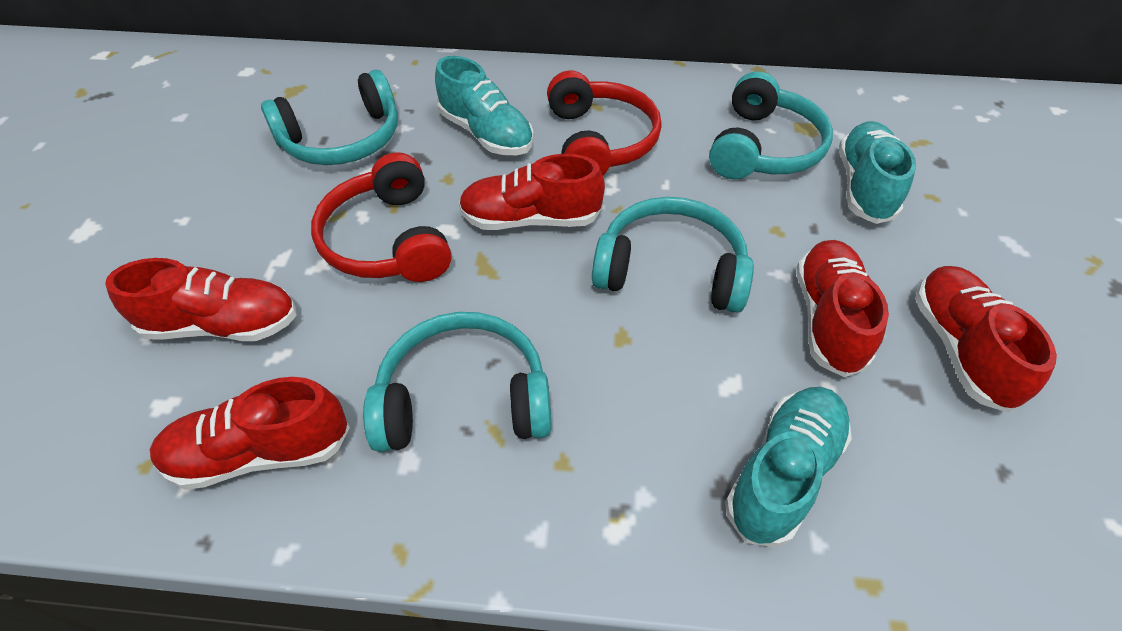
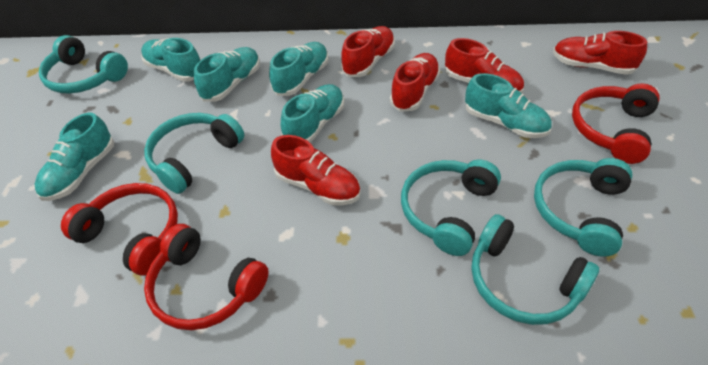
red headphones: 2 -> 3
turquoise headphones: 4 -> 5
turquoise shoe: 3 -> 6

